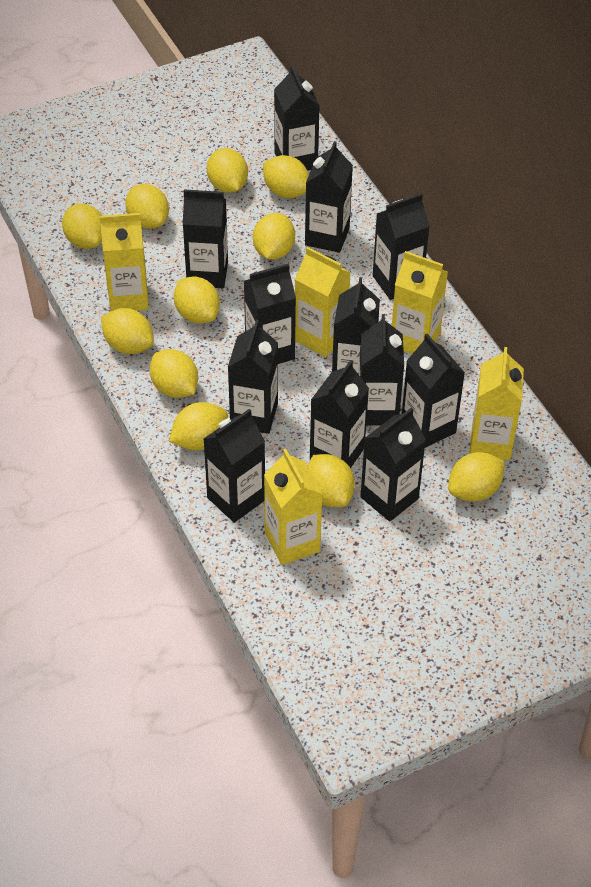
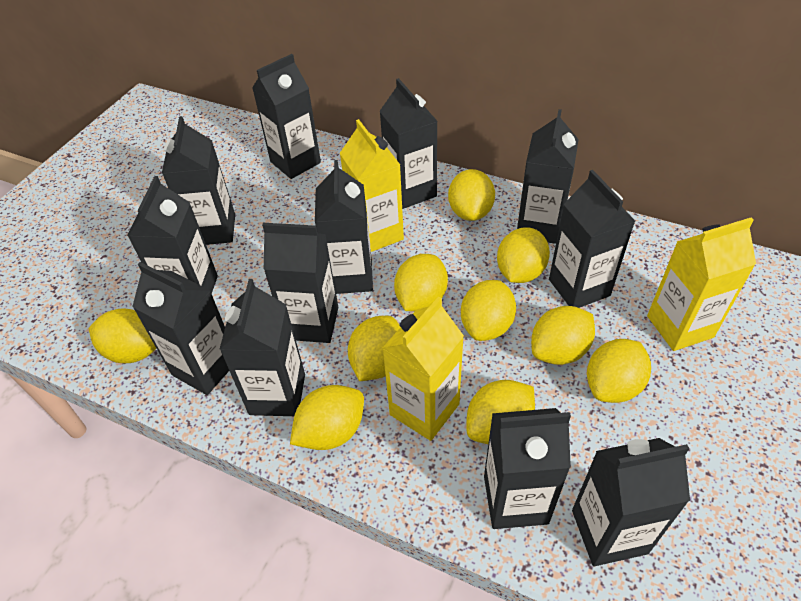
yellow carton: 5 -> 3
yellow lemon: 11 -> 10

